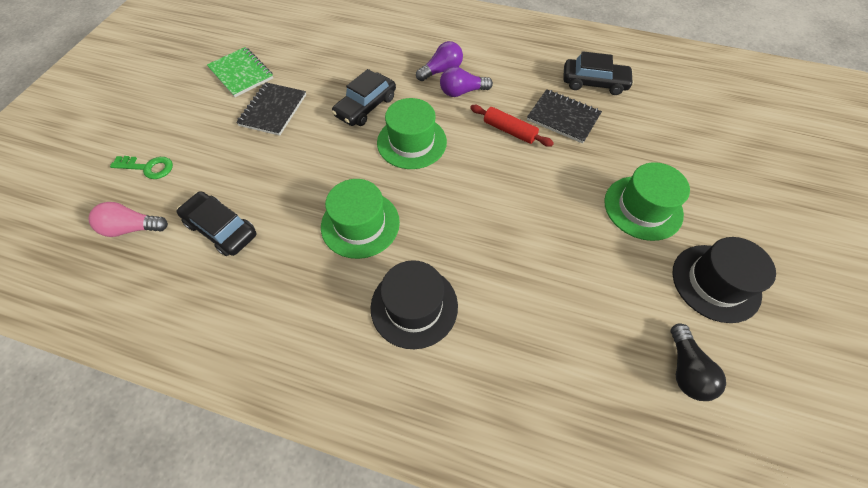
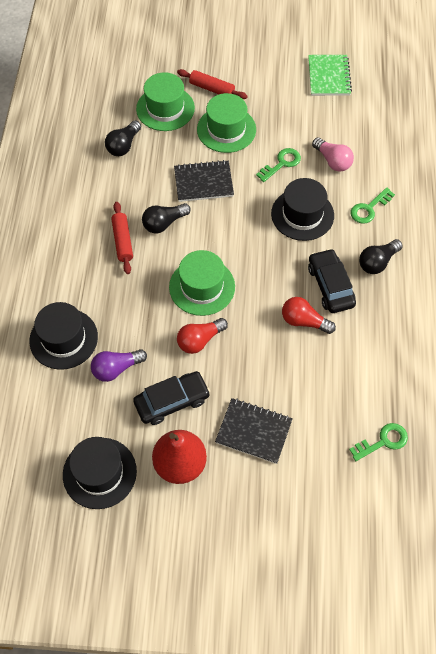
black car: 3 -> 2
black hat: 2 -> 3
black light bulb: 1 -> 3
green key: 1 -> 3
purple light bulb: 2 -> 1
red light bulb: 0 -> 2
red pear: 0 -> 1
red rolling pin: 1 -> 2

